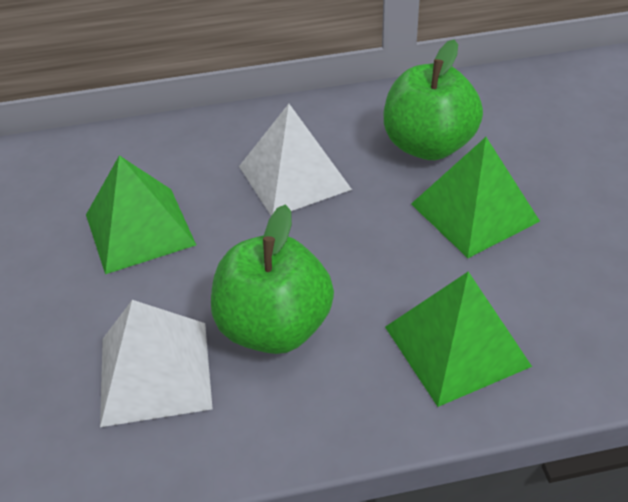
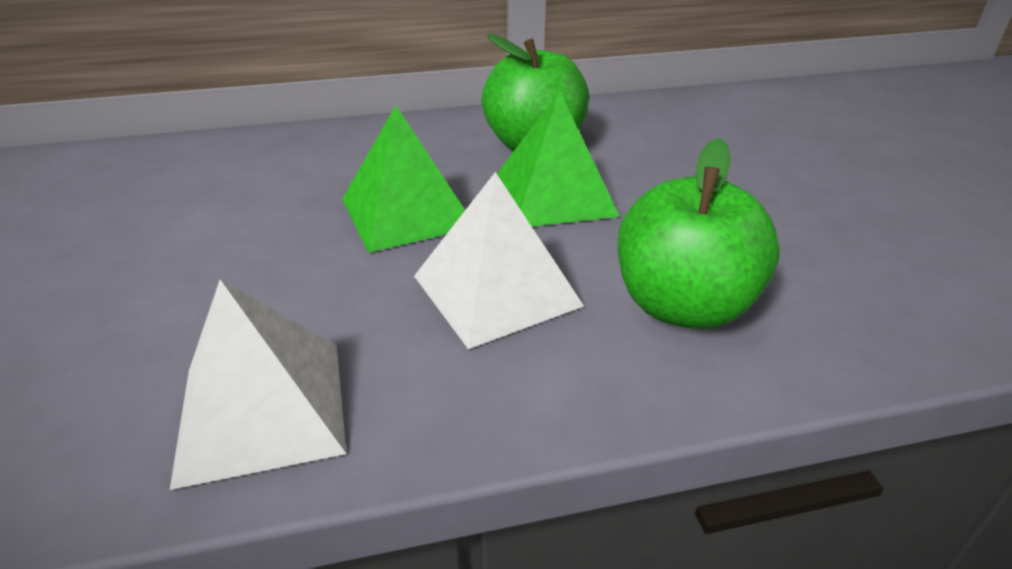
green pyramid: 3 -> 2

